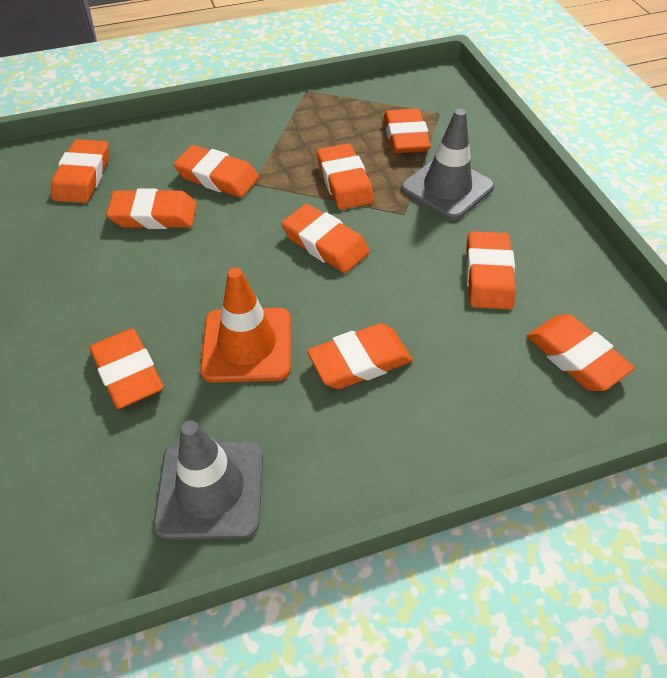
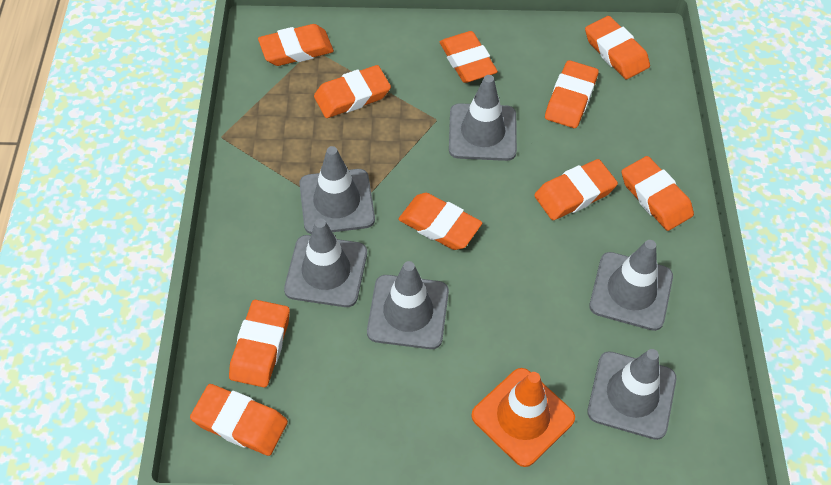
grey traffic cone: 2 -> 6

